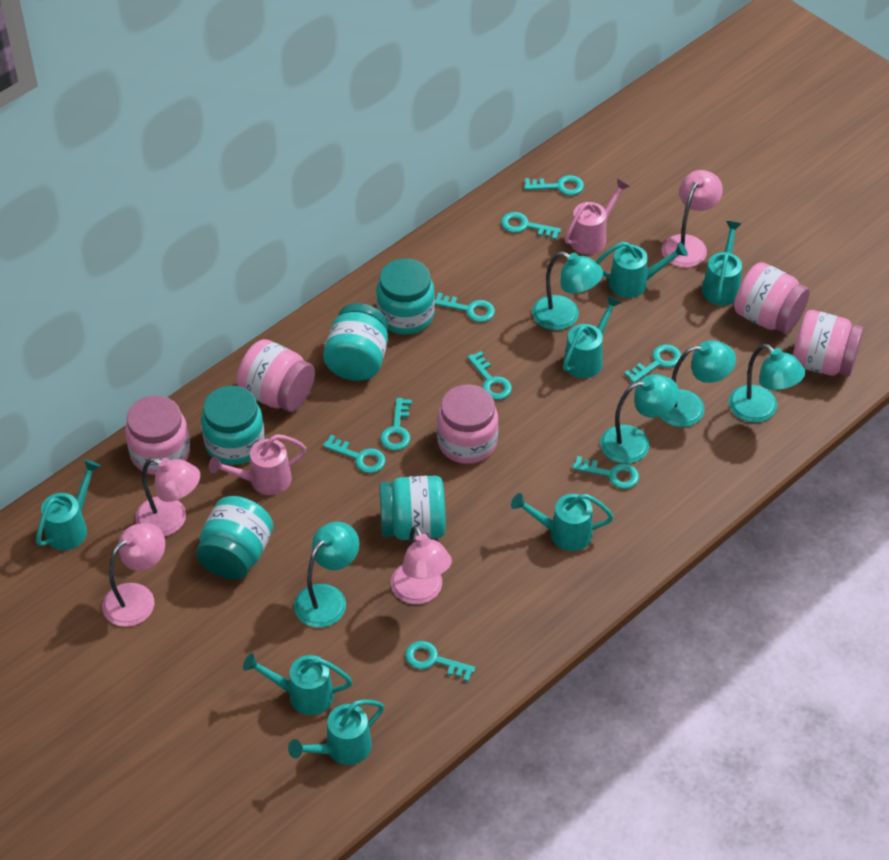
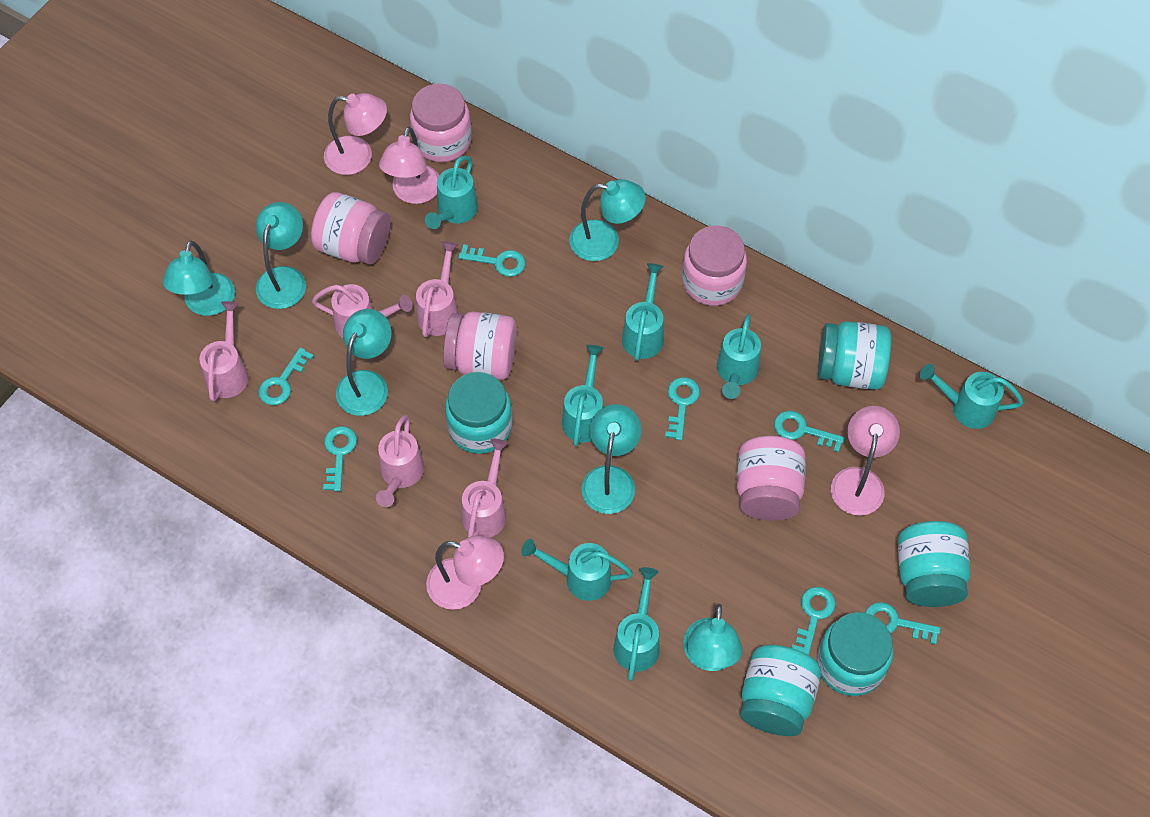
pink watering can: 2 -> 5
turquoise key: 9 -> 7
turquoise lamp: 5 -> 6

